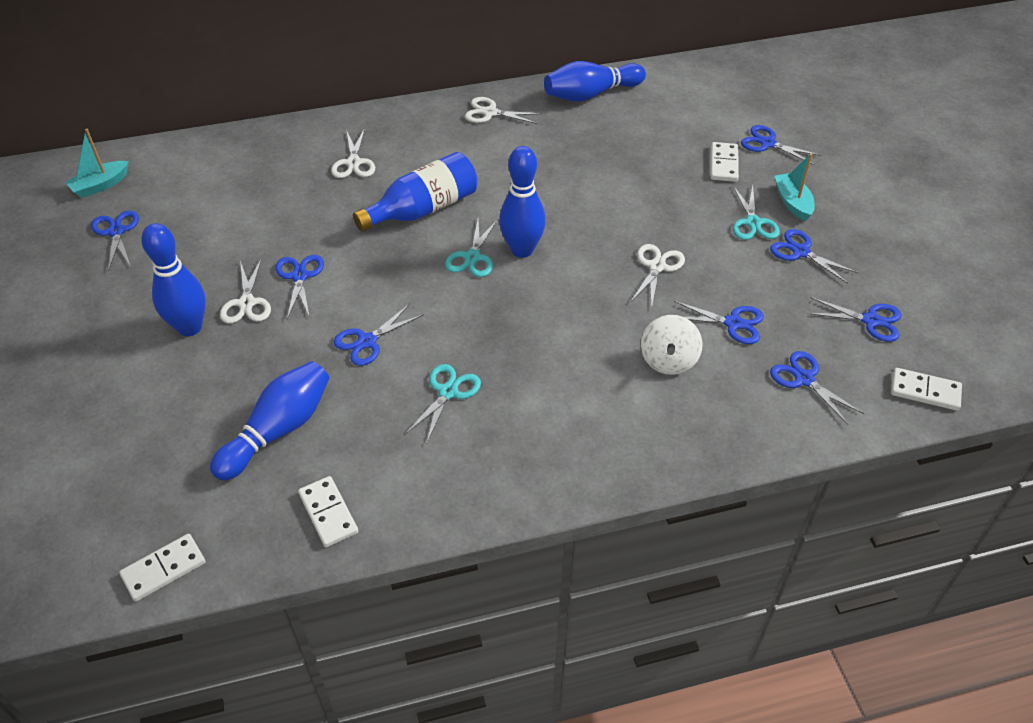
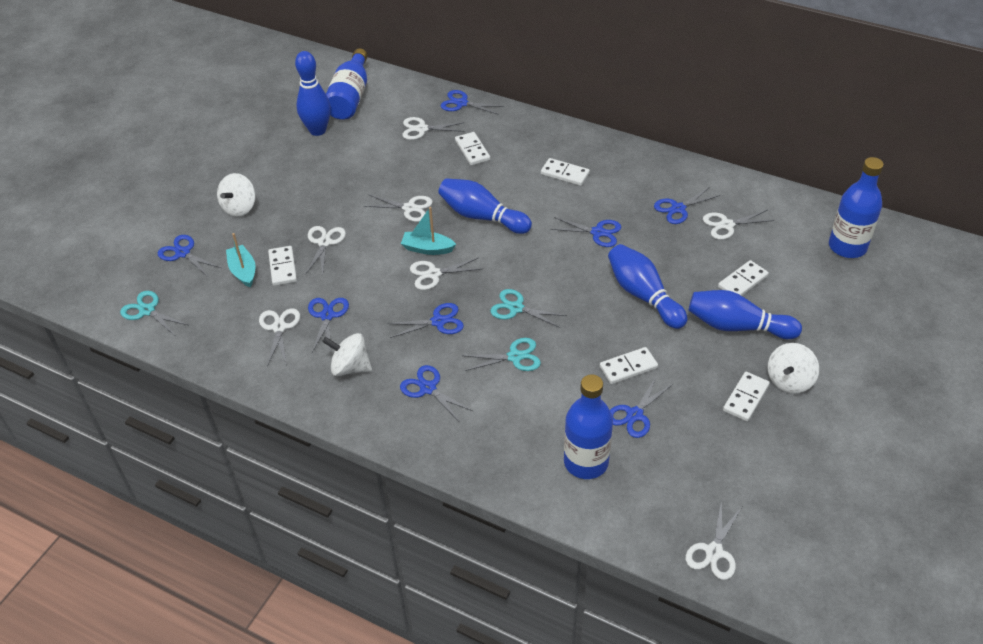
blue bottle: 1 -> 3
white domino: 4 -> 6
white scissors: 4 -> 7
white spinning top: 1 -> 3

